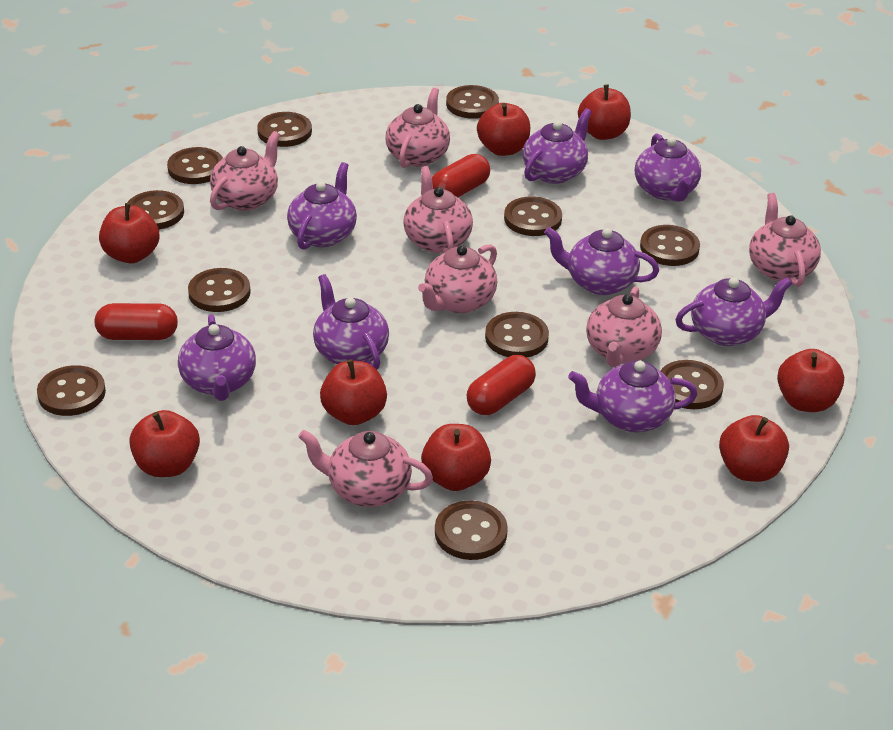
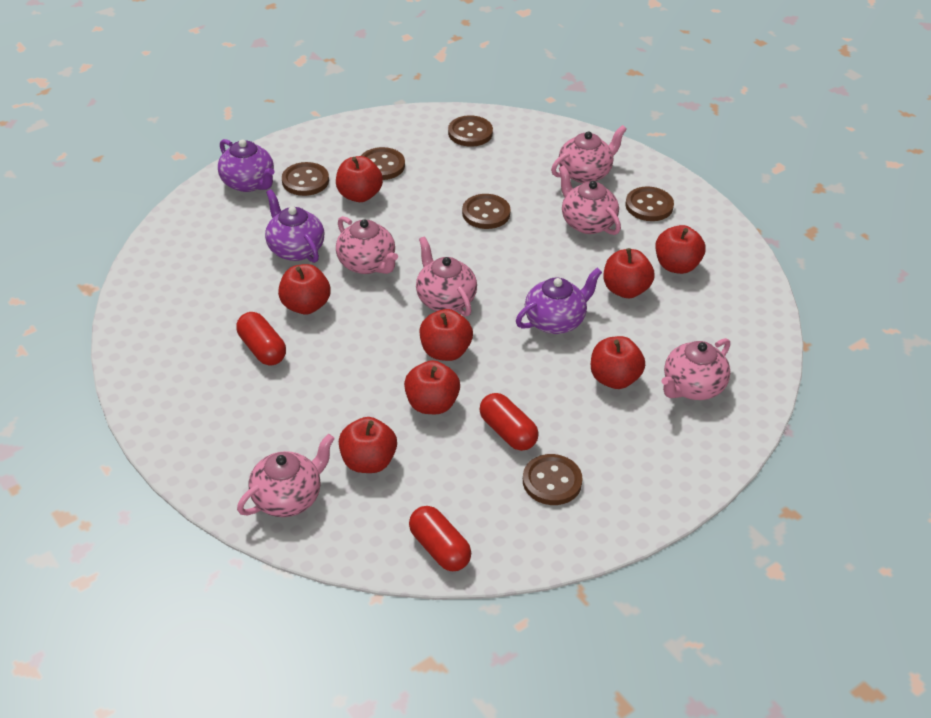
brown button: 11 -> 6
pink teapot: 7 -> 6
purple teapot: 8 -> 3

